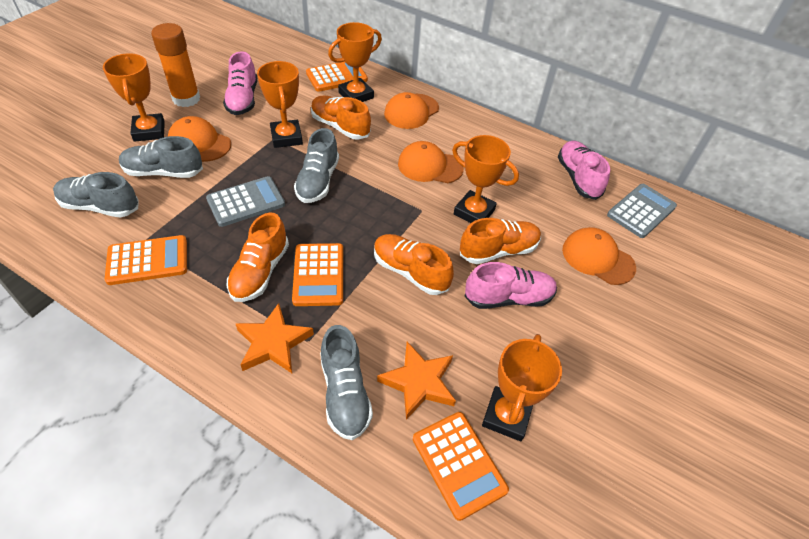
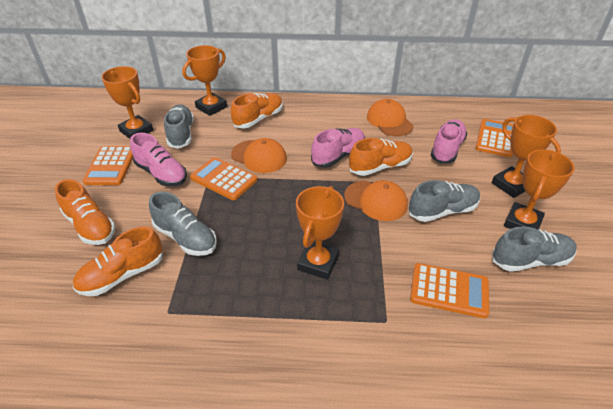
grey calculator: 2 -> 0
orange cap: 4 -> 3
orange glue stick: 1 -> 0
orange star: 2 -> 0

